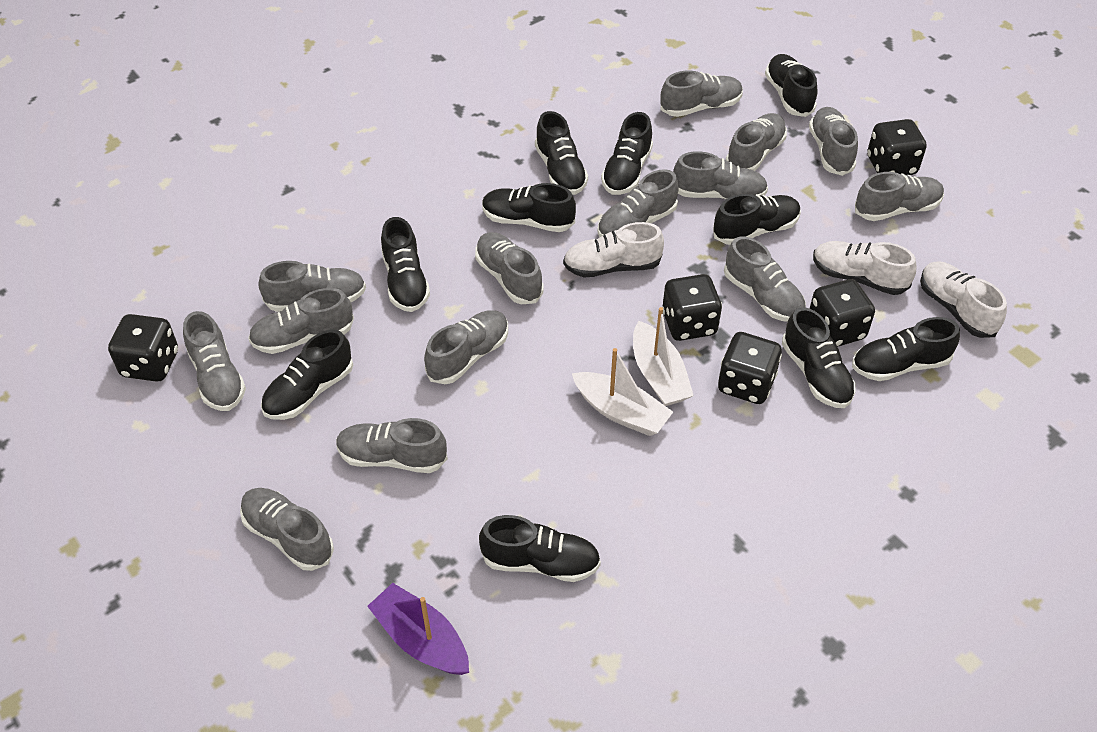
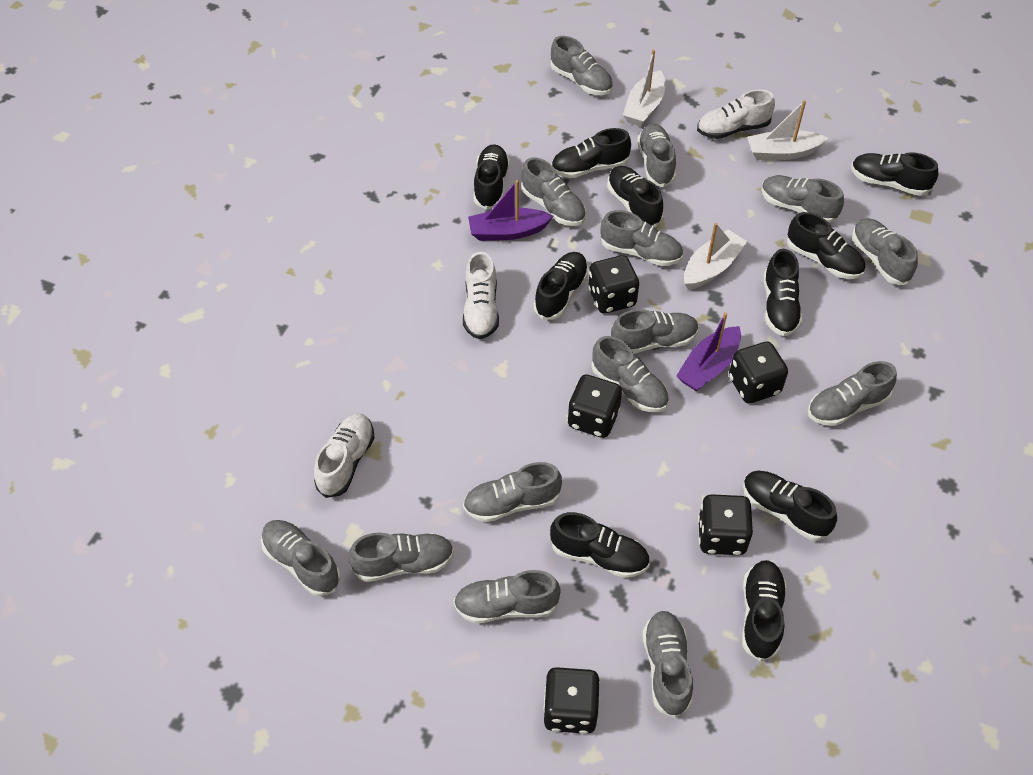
purple boat: 1 -> 2
white boat: 2 -> 3

